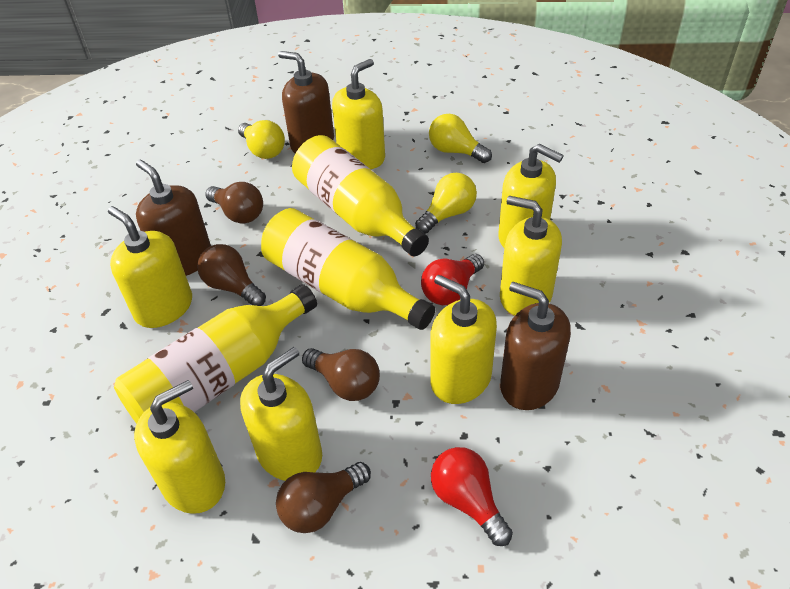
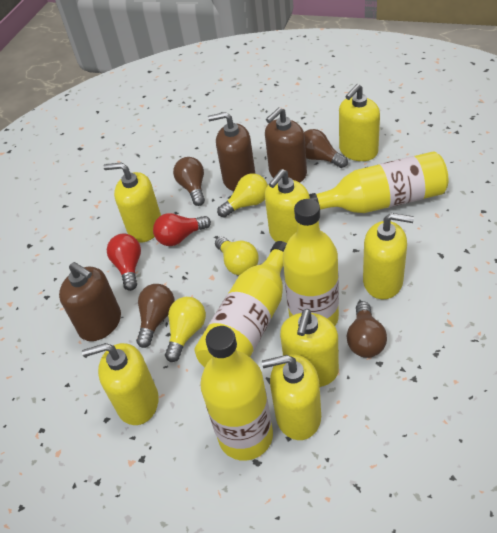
yellow bottle: 3 -> 4

